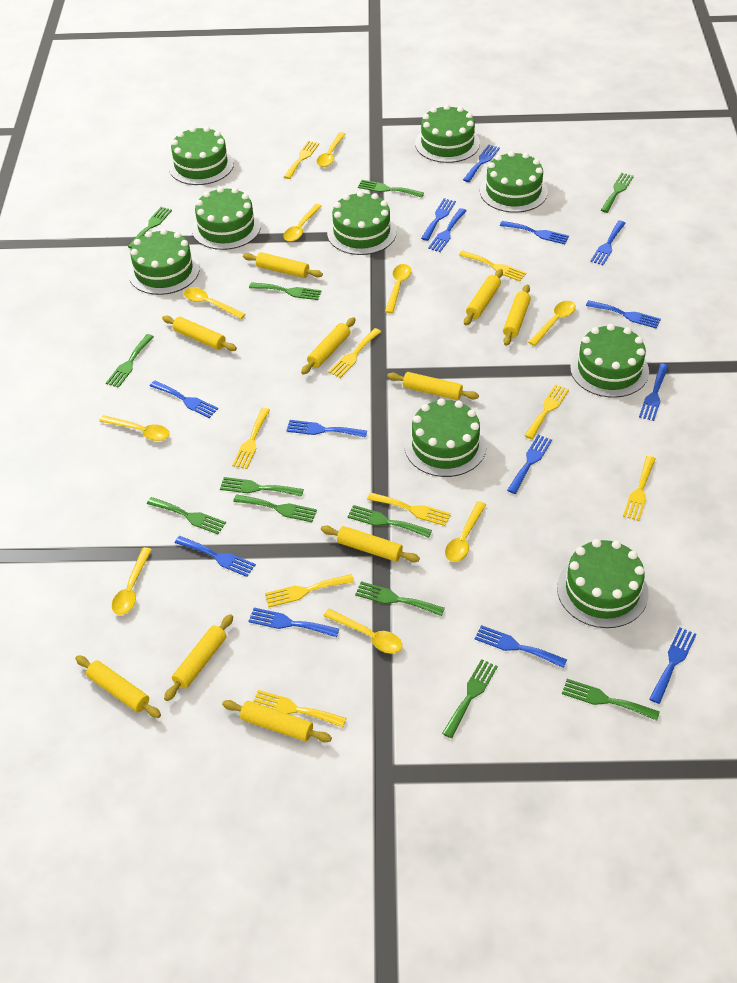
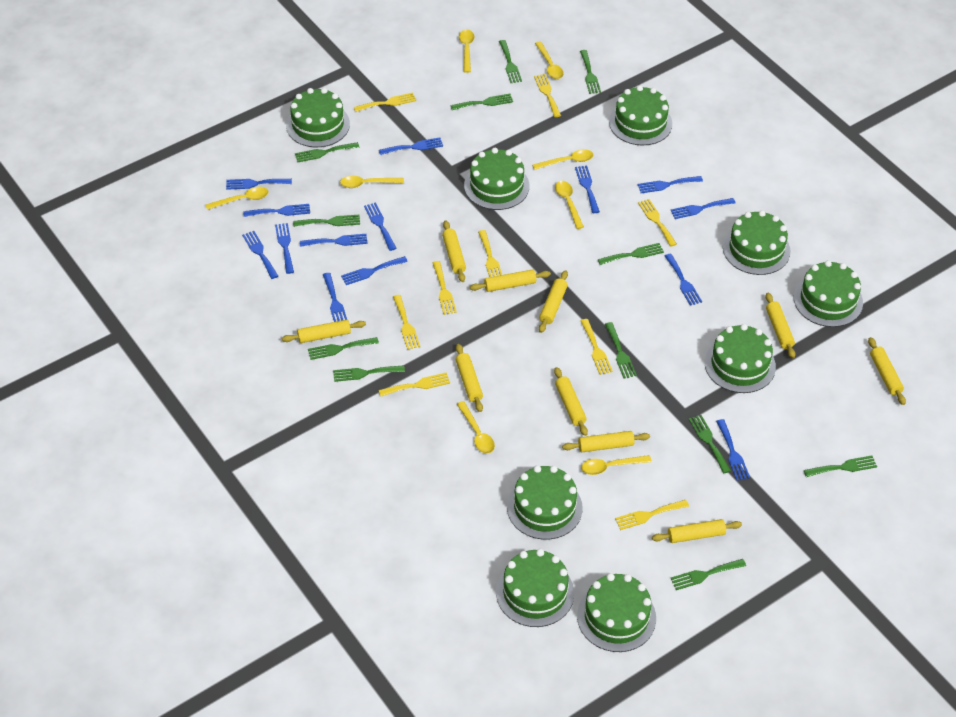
yellow spoon: 9 -> 8

